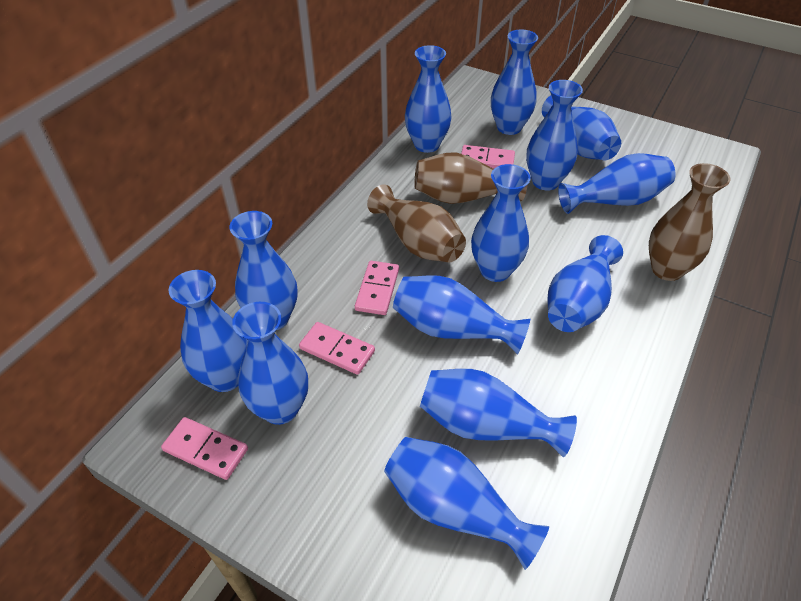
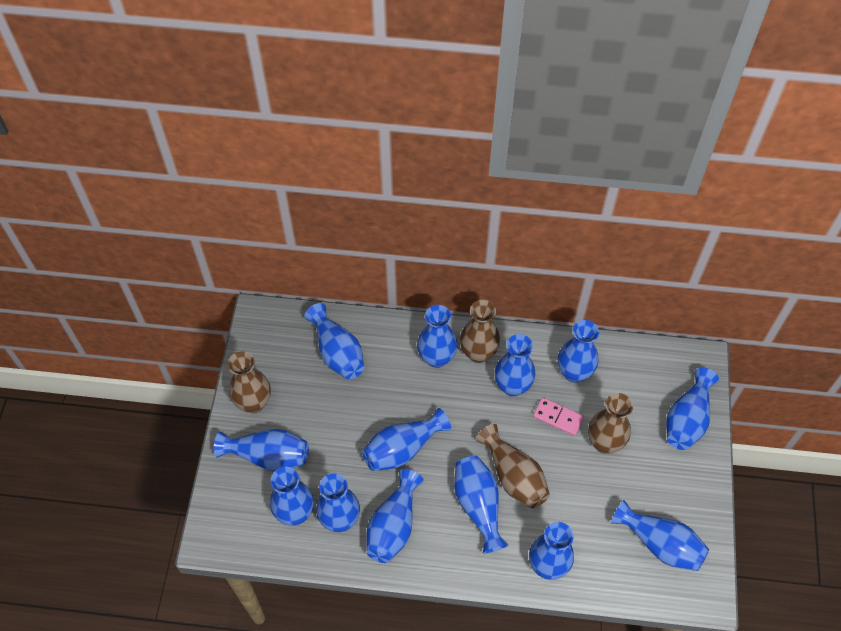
brown vase: 3 -> 4
pink domino: 4 -> 1

